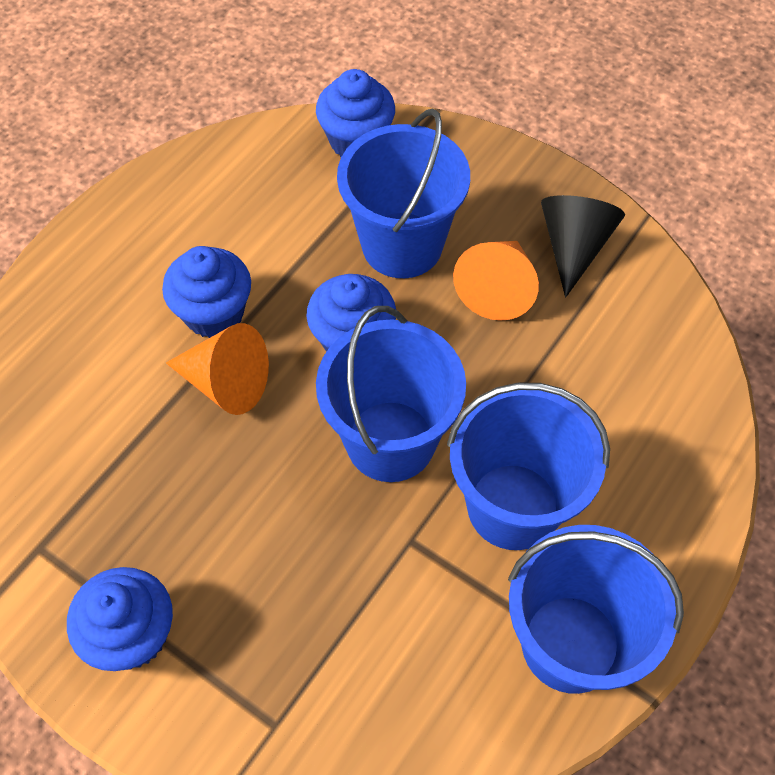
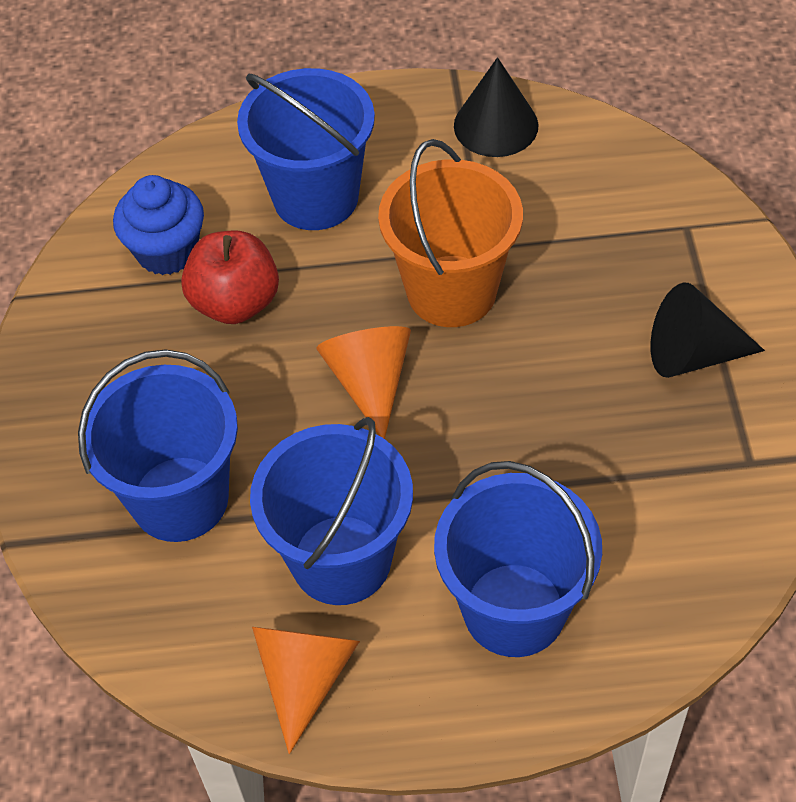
black cone: 1 -> 2
blue cupcake: 4 -> 1
orange bucket: 0 -> 1
red apple: 0 -> 1

